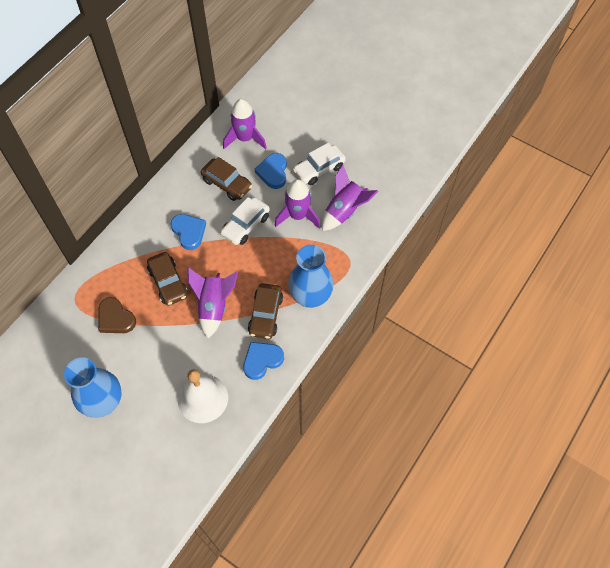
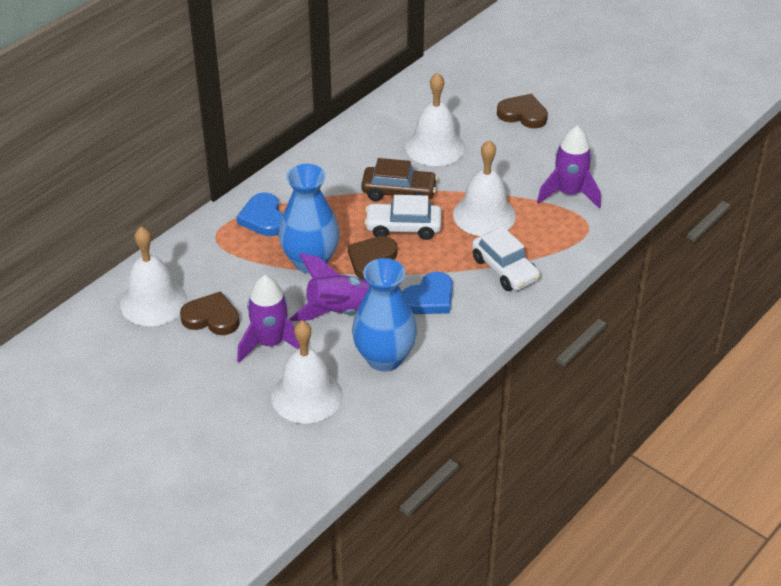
blue heart: 3 -> 2
brown car: 3 -> 1
brown heart: 1 -> 3
purple rocket: 4 -> 3
white bell: 1 -> 4

